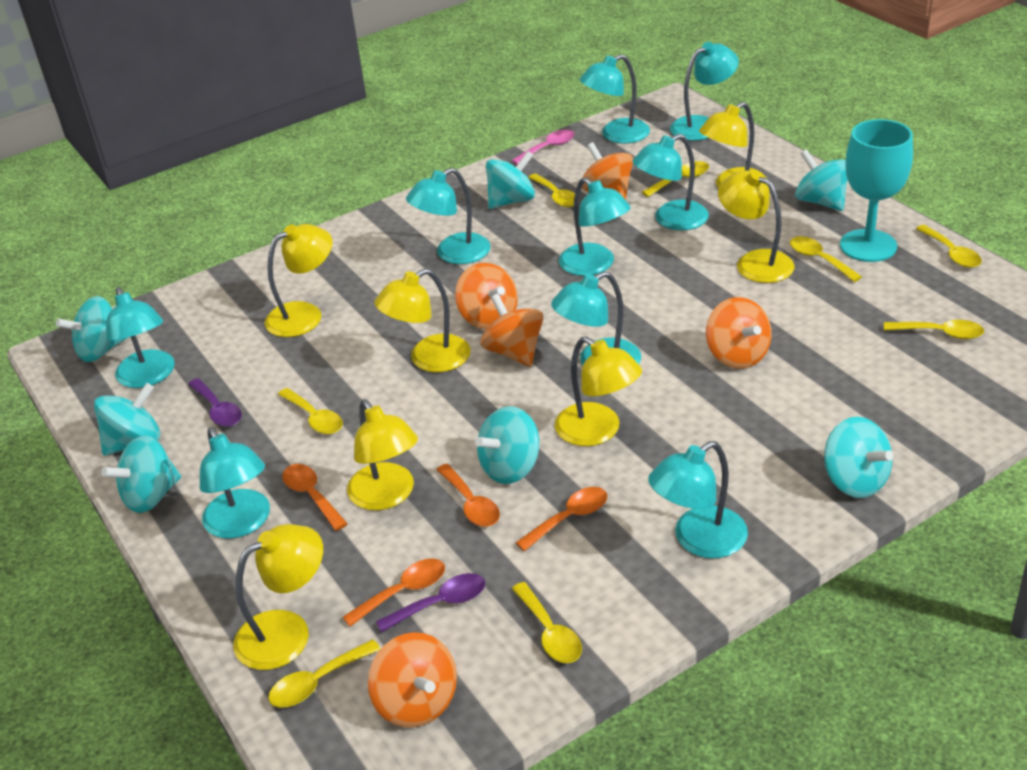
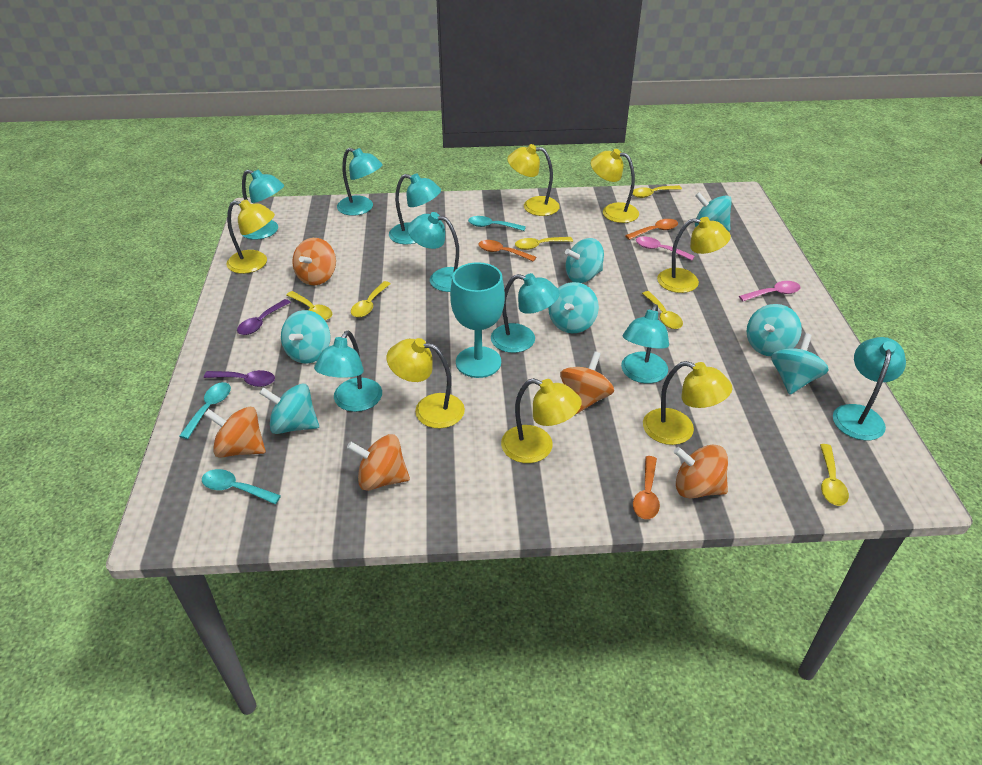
orange spoon: 4 -> 3
pink spoon: 1 -> 2
turquoise lamp: 9 -> 8
turquoise spoon: 0 -> 3
yellow spoon: 8 -> 6

